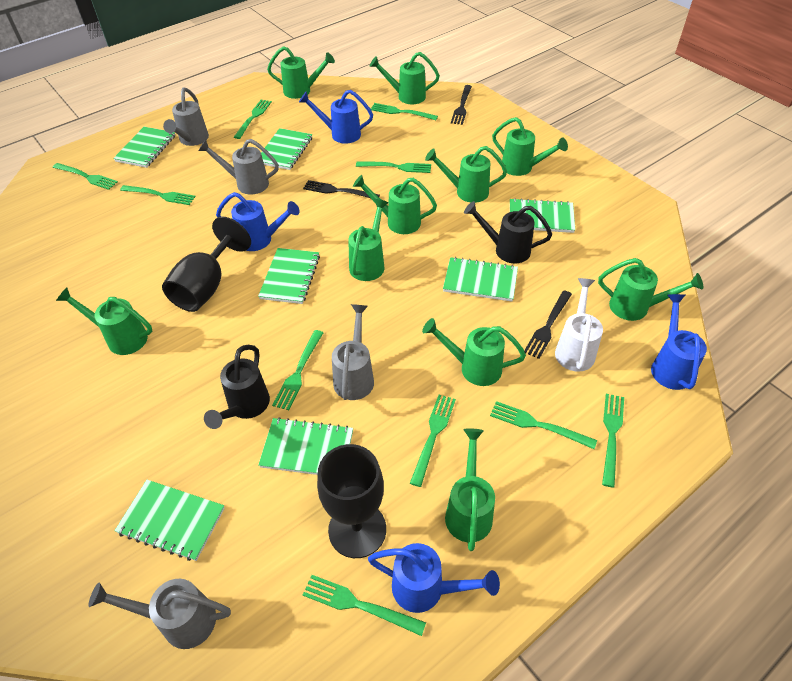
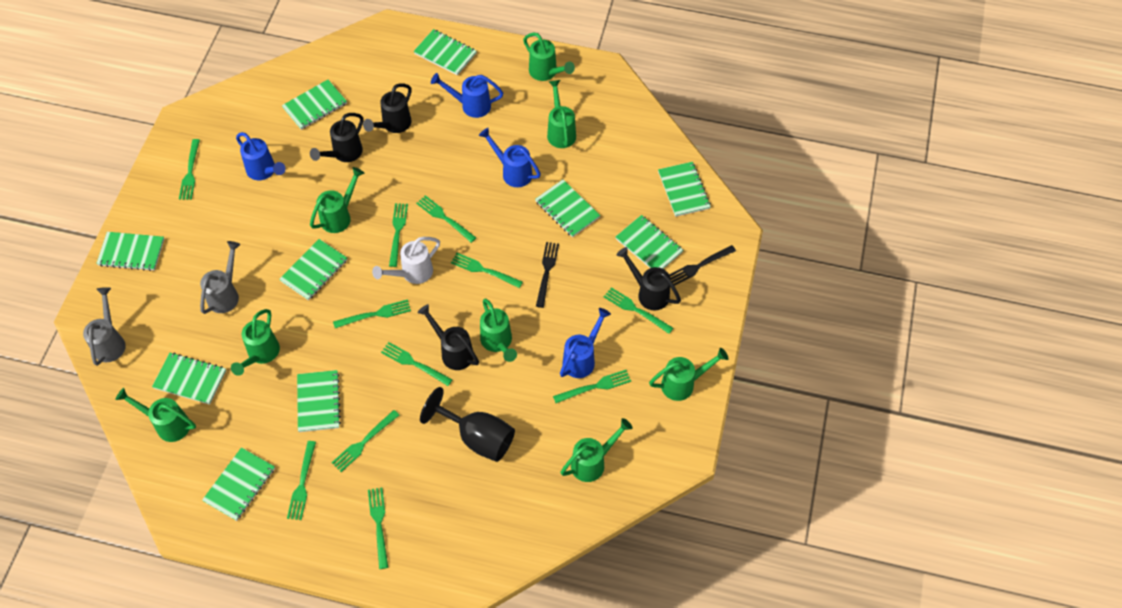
black fork: 3 -> 2
black goblet: 2 -> 1
black watering can: 2 -> 4
green fork: 10 -> 11
green notebook: 7 -> 10
green watering can: 10 -> 8
grey watering can: 4 -> 2

